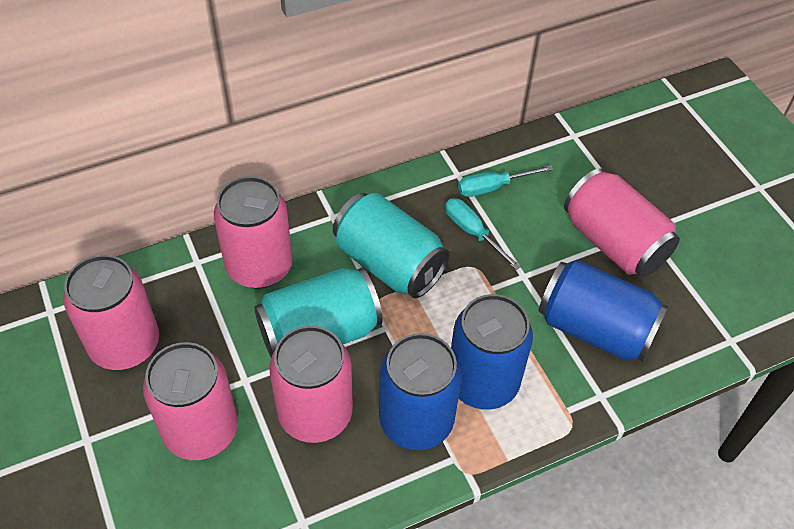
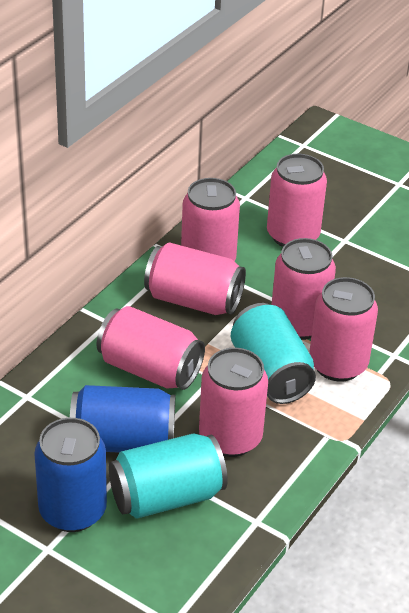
blue can: 3 -> 2
pink can: 5 -> 7
turquoise screwdriver: 2 -> 0

